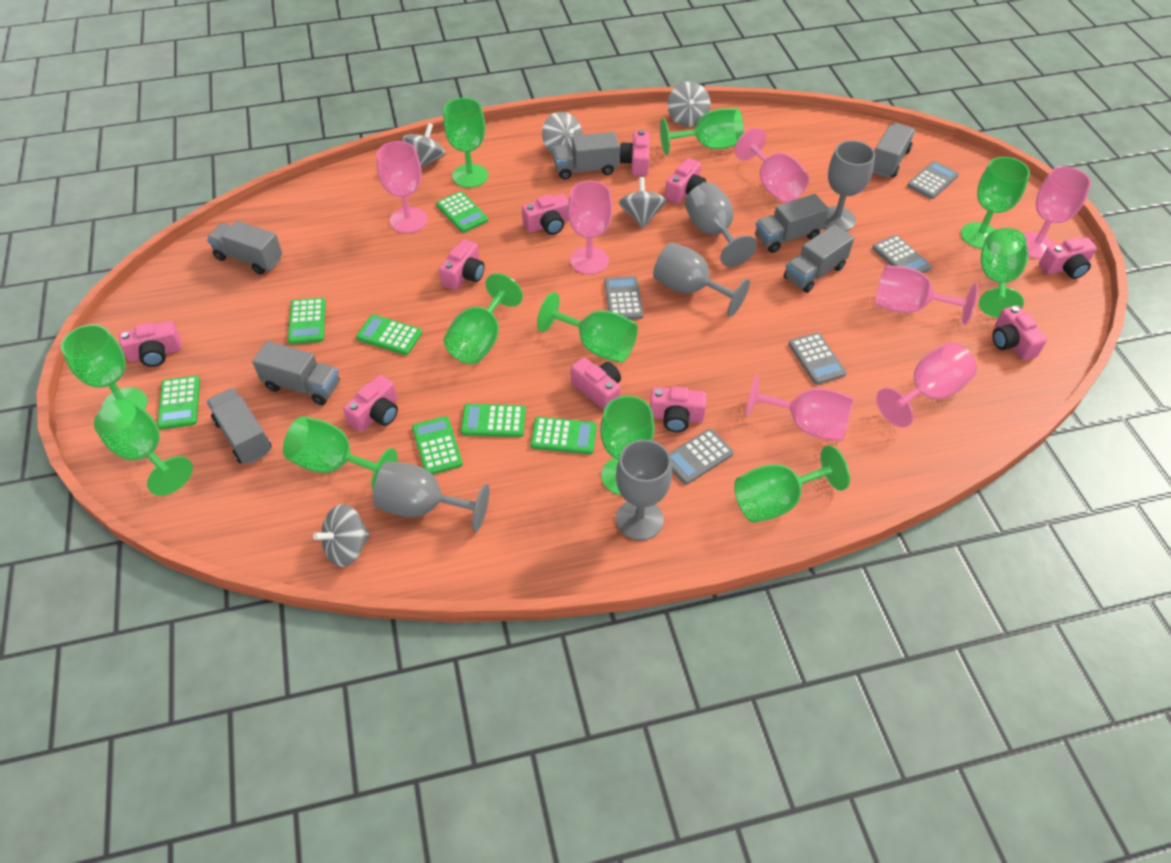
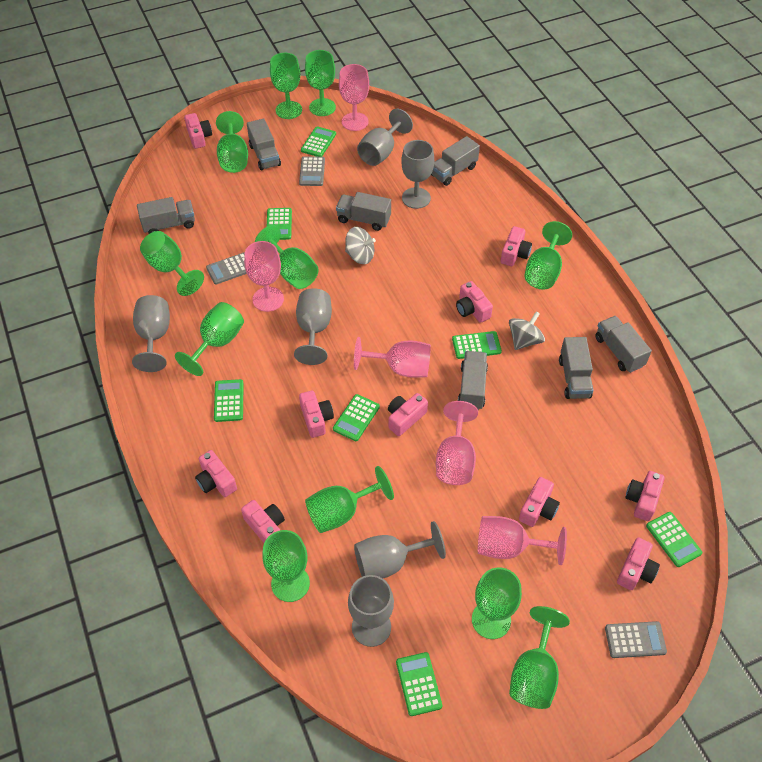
grey calculator: 5 -> 3
grey goblet: 5 -> 6
grey spinning top: 5 -> 2
pink goblet: 7 -> 5

